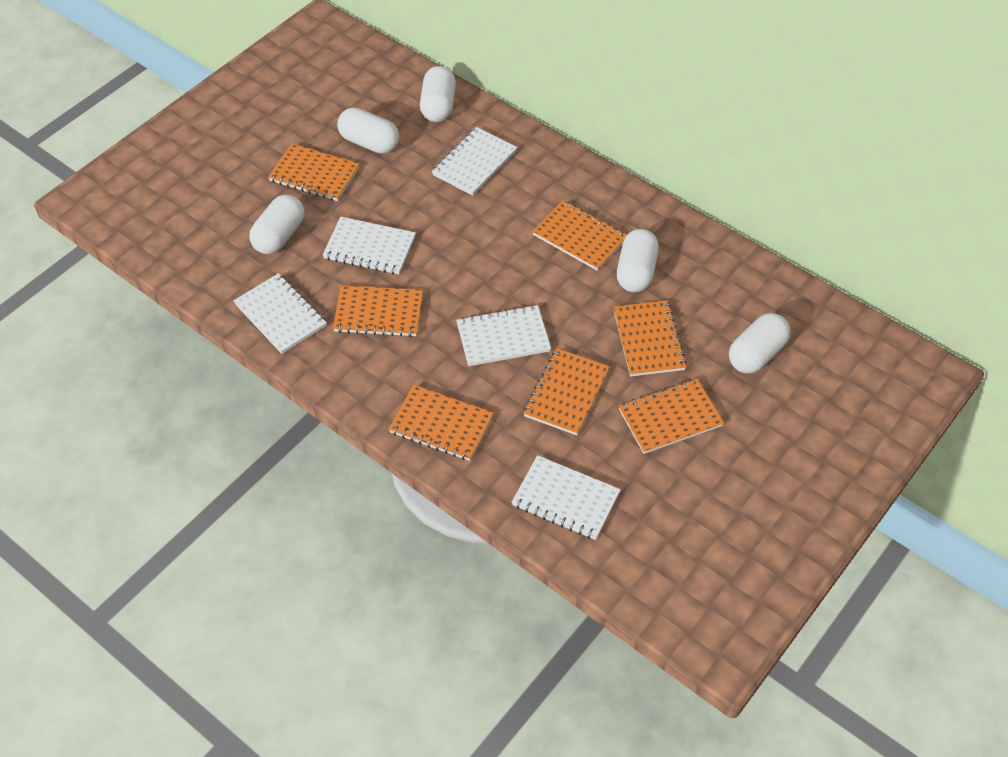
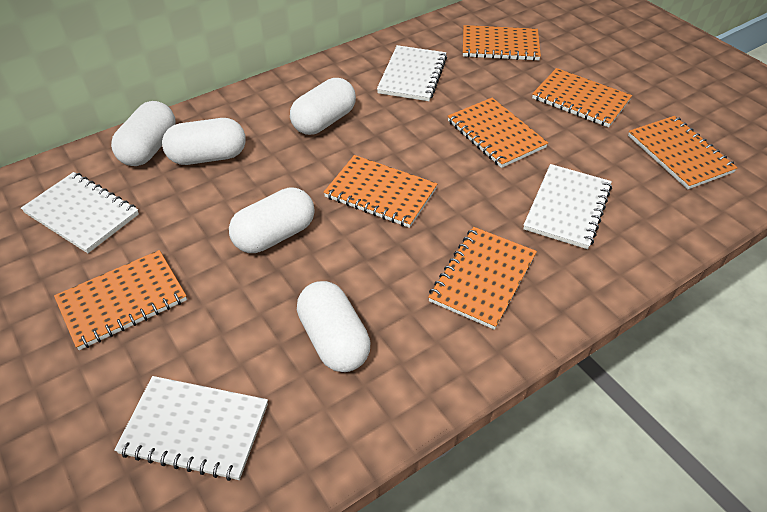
white notebook: 5 -> 4

